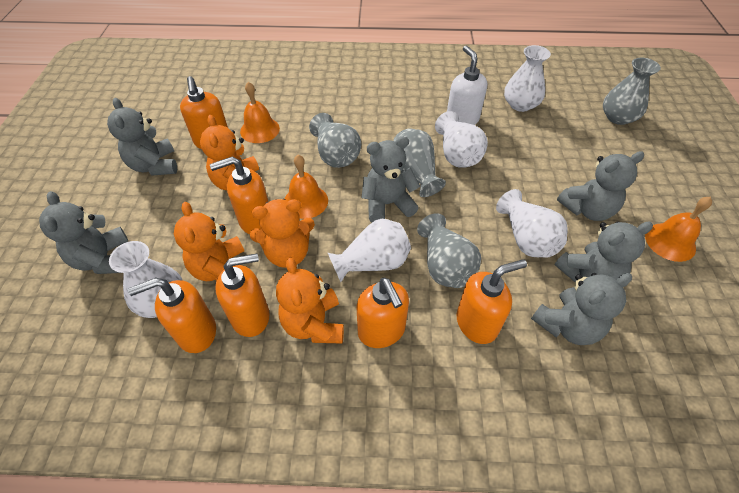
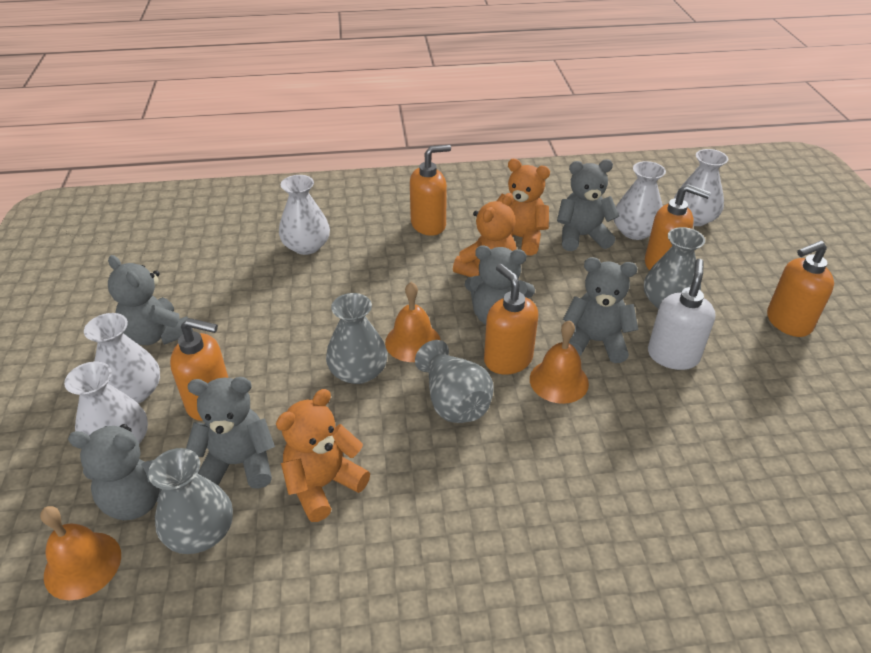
orange soap dispenser: 6 -> 5
orange teddy bear: 4 -> 3

